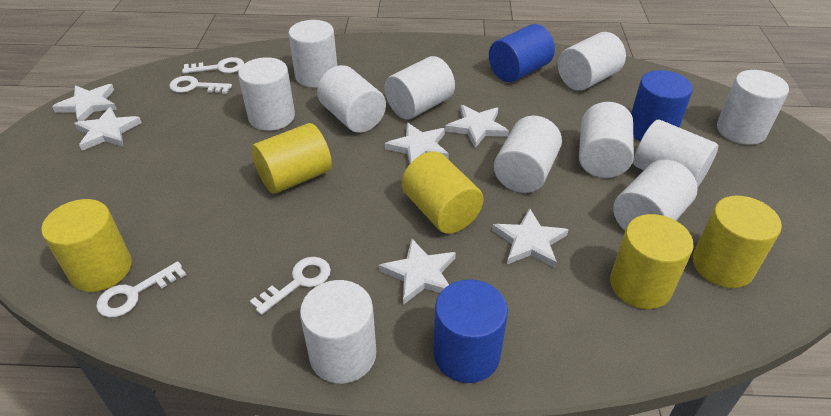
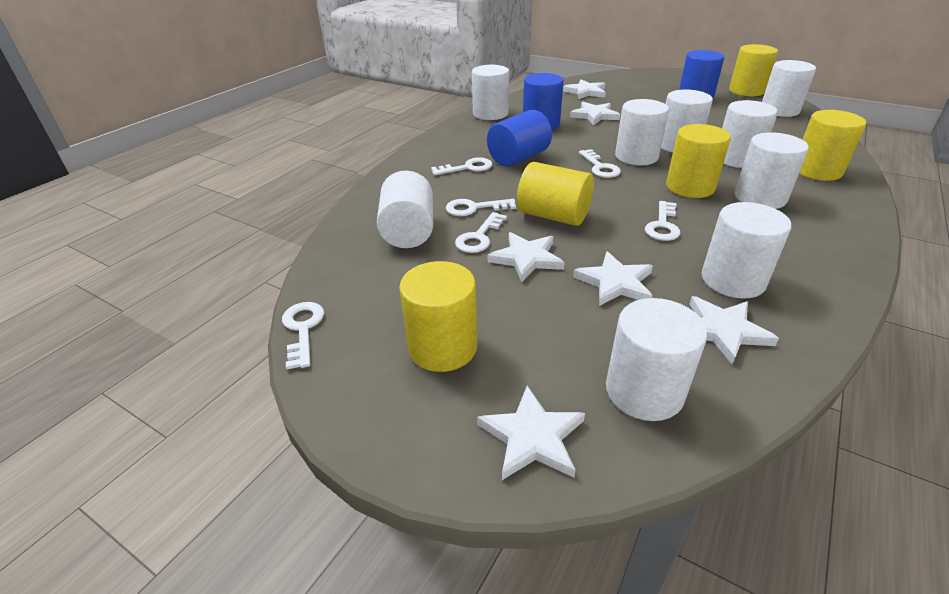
white cylinder: 11 -> 9
white key: 4 -> 6

